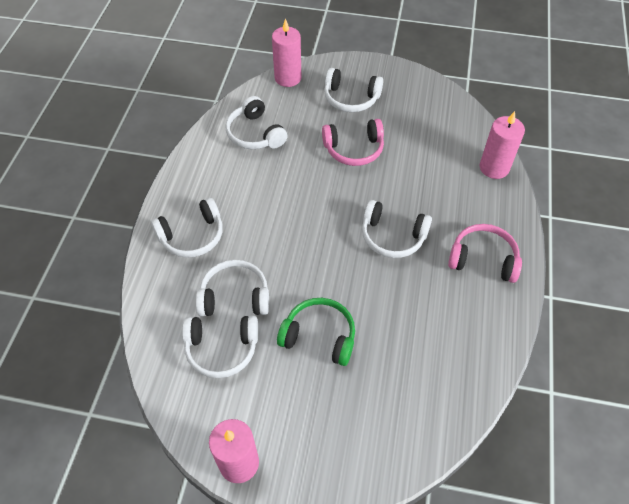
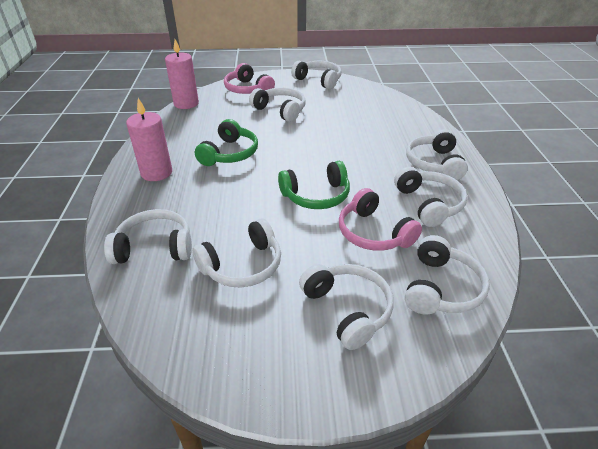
green headphones: 1 -> 2
pink candle: 3 -> 2
white headphones: 6 -> 8

